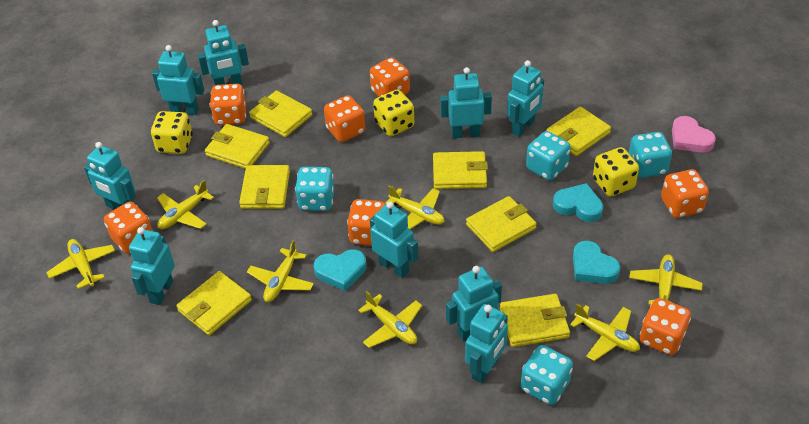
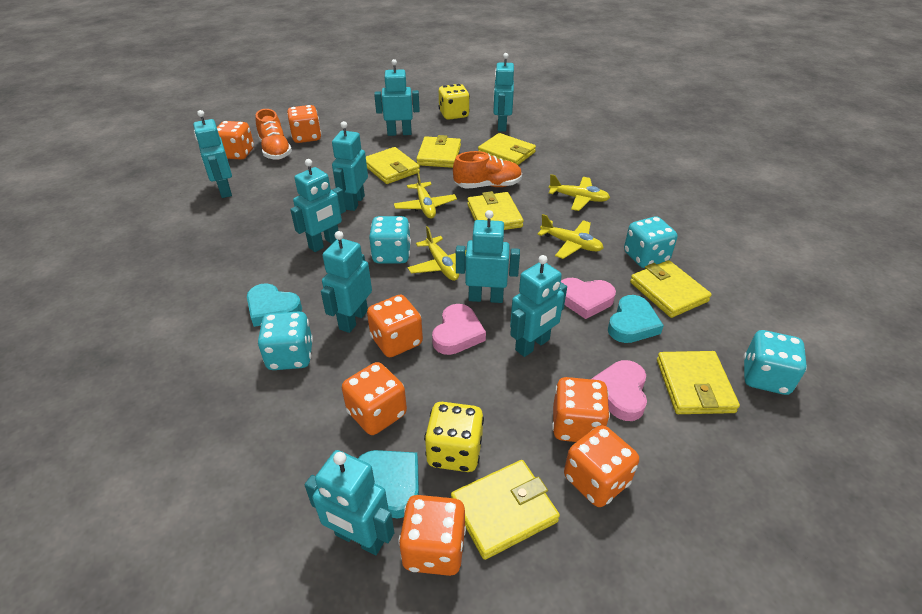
orange shoe: 0 -> 2
pink heart: 1 -> 3
yellow dice: 3 -> 2
yellow plane: 7 -> 4
yellow wallet: 8 -> 7

